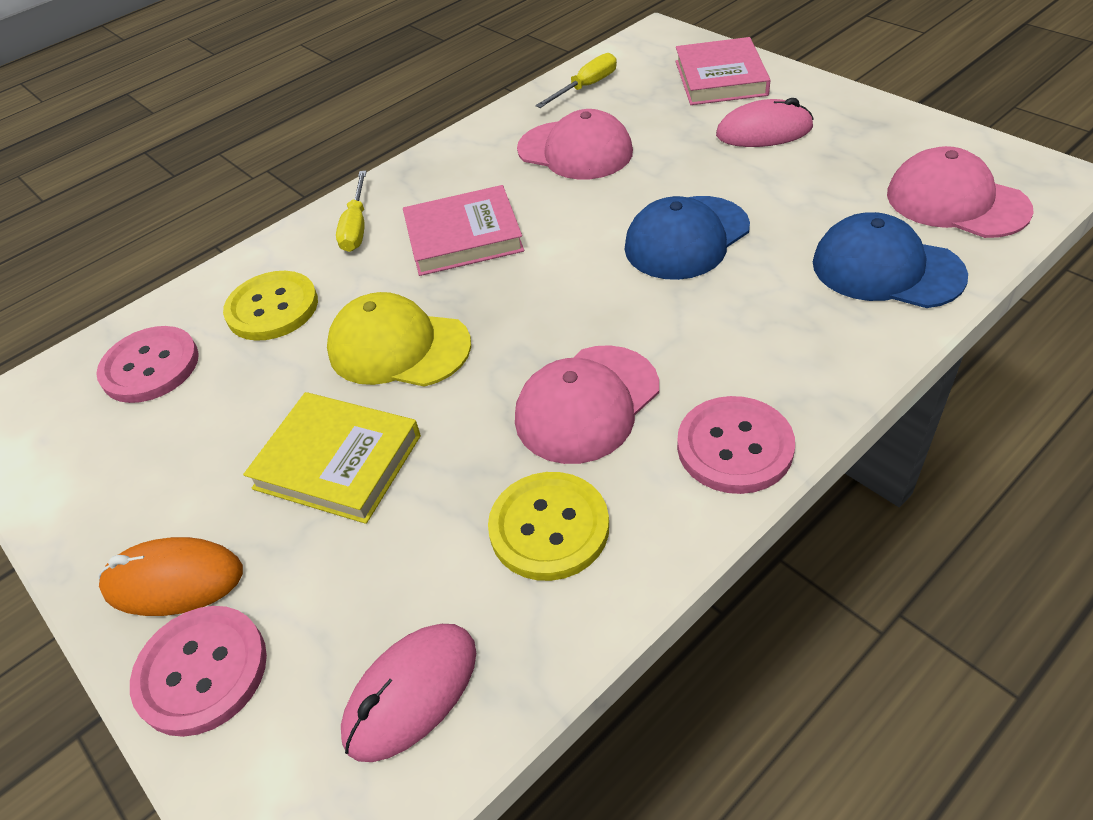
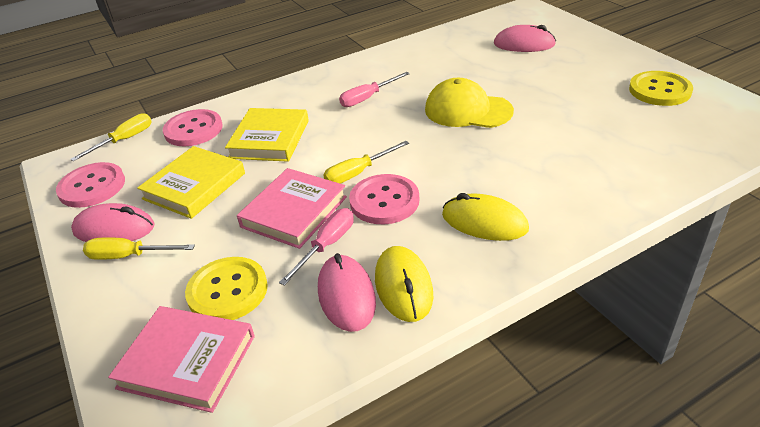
blue cap: 2 -> 0
orange mouse: 1 -> 0
pink cap: 3 -> 0
pink mouse: 2 -> 3
pink screwdriver: 0 -> 2
yellow book: 1 -> 2
yellow mouse: 0 -> 2
yellow screwdriver: 2 -> 3

